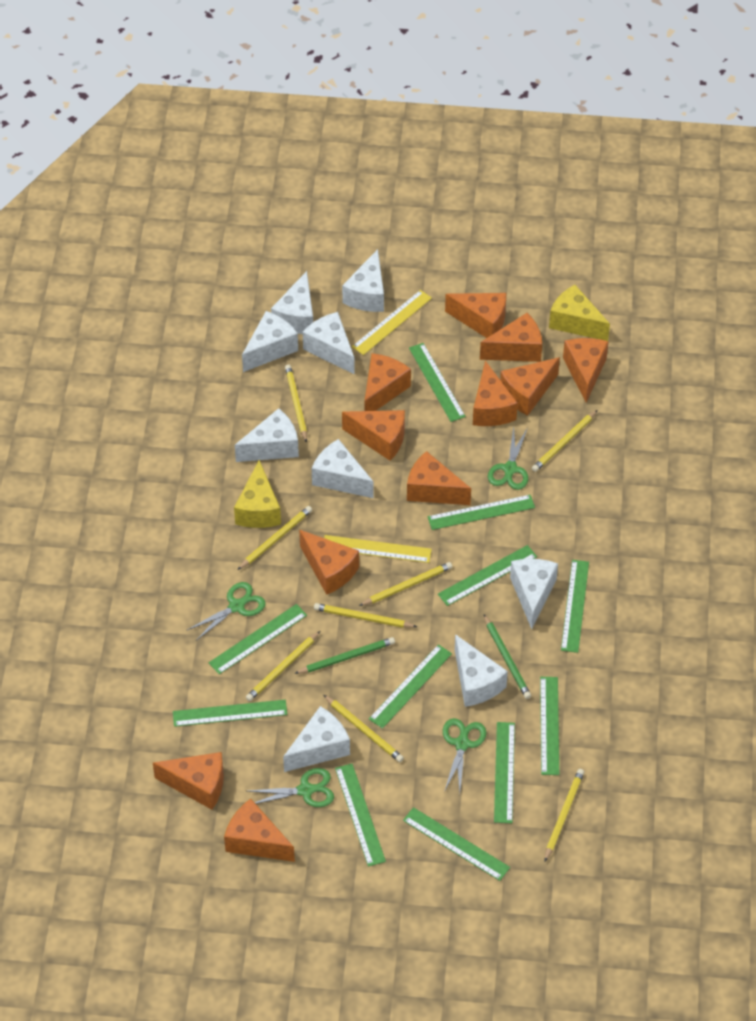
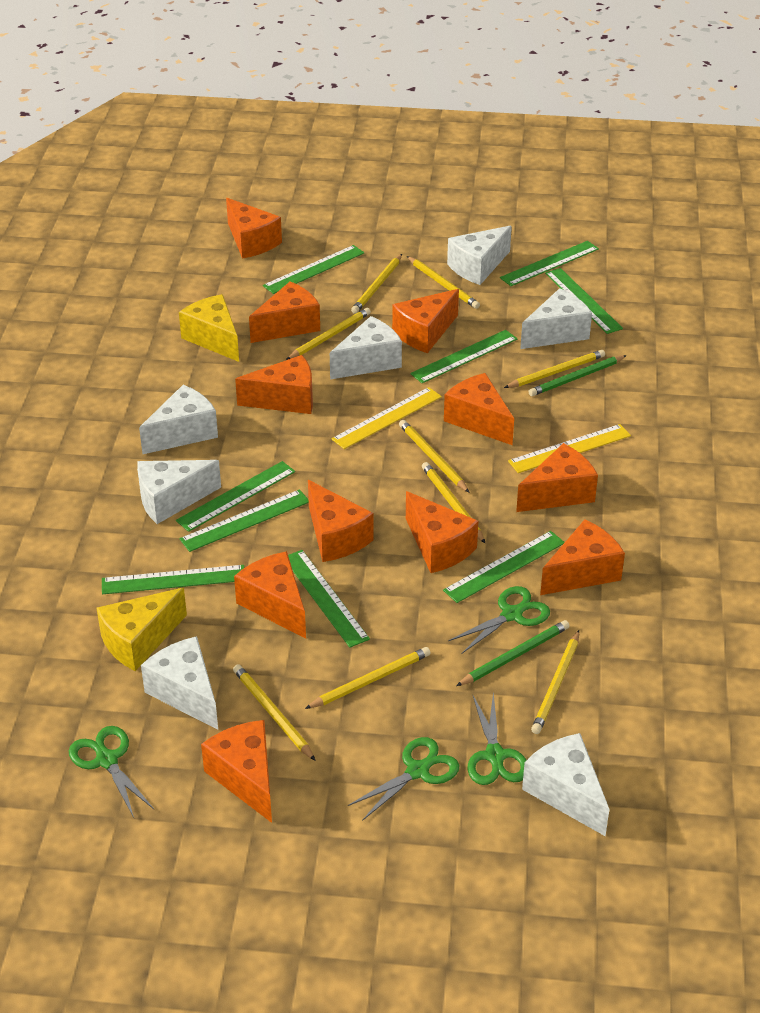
green ruler: 11 -> 9
white cheese: 9 -> 7
yellow pencil: 8 -> 9

